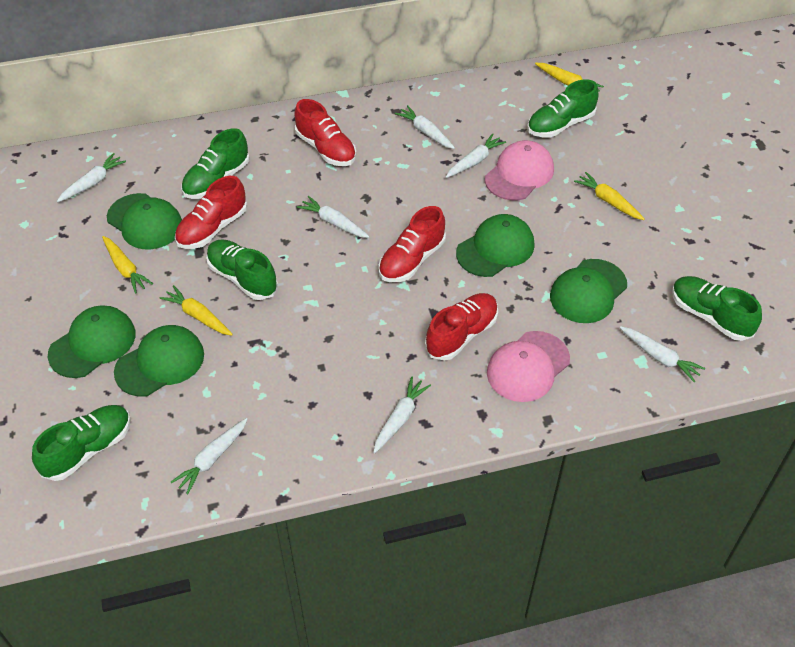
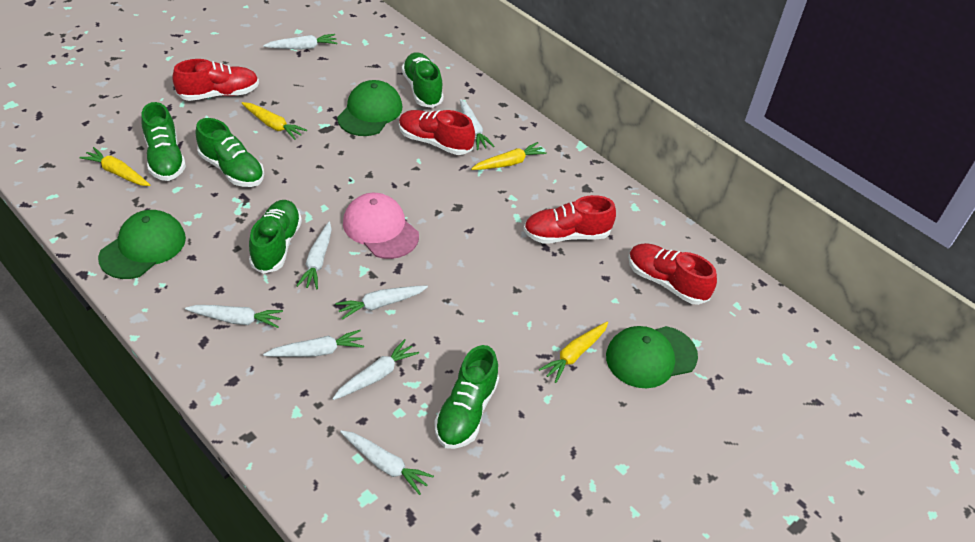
green cap: 5 -> 3
pink cap: 2 -> 1
white carrot: 7 -> 8

